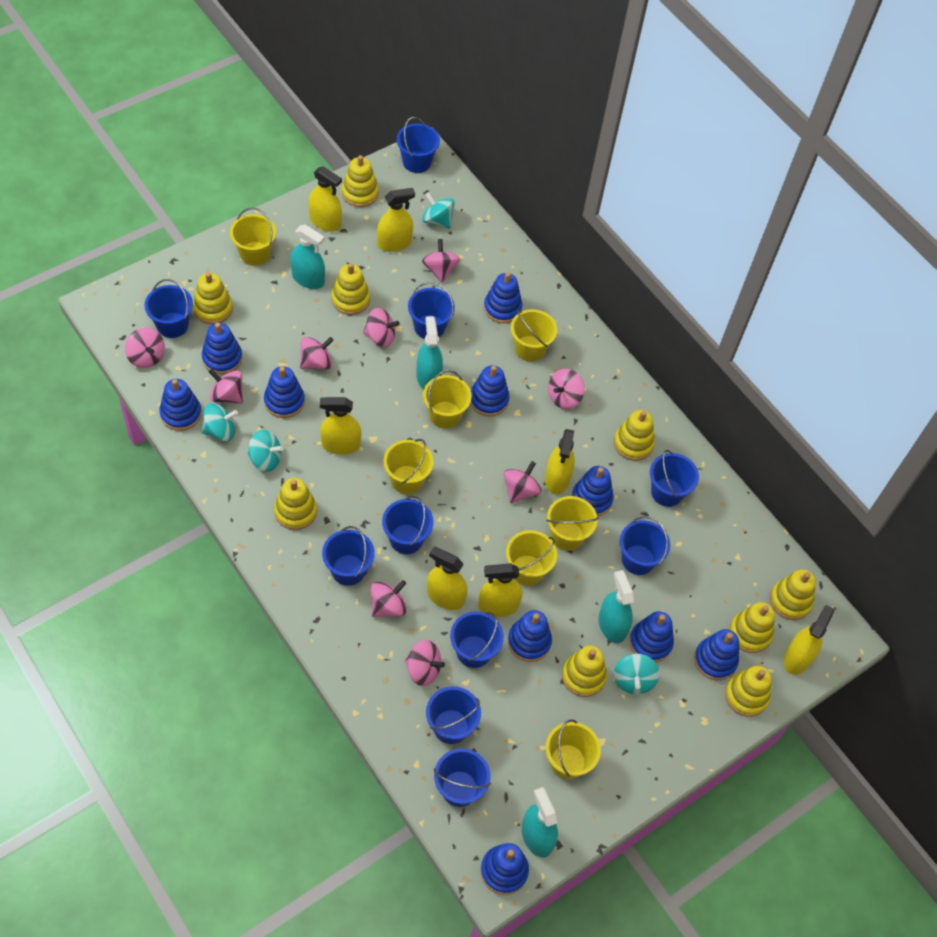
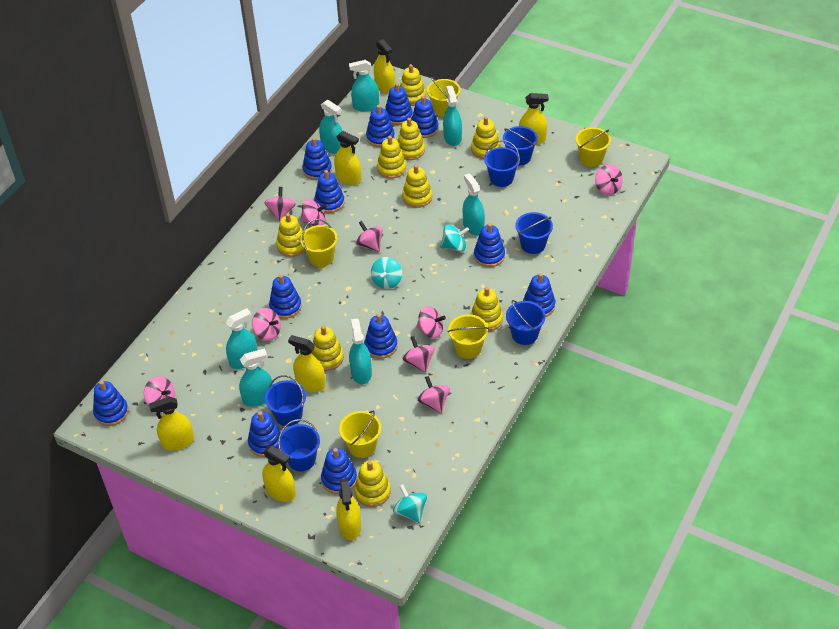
blue bucket: 10 -> 6
blue stacking toy: 10 -> 12
turquoise spinning top: 4 -> 3
turquoise spray bottle: 4 -> 7
yellow bucket: 7 -> 5

